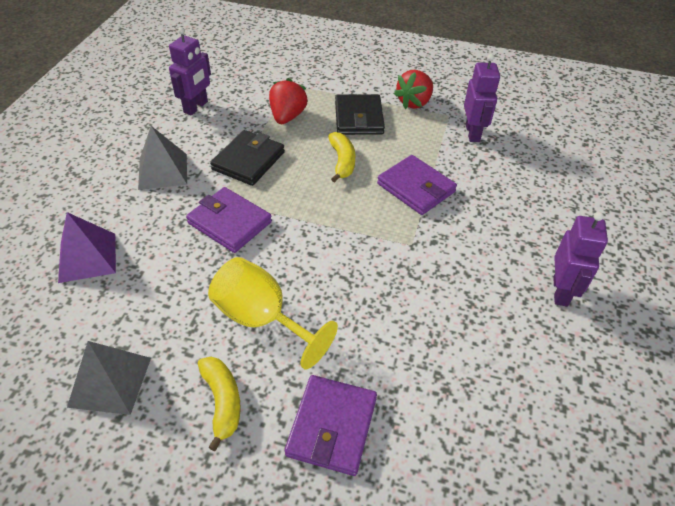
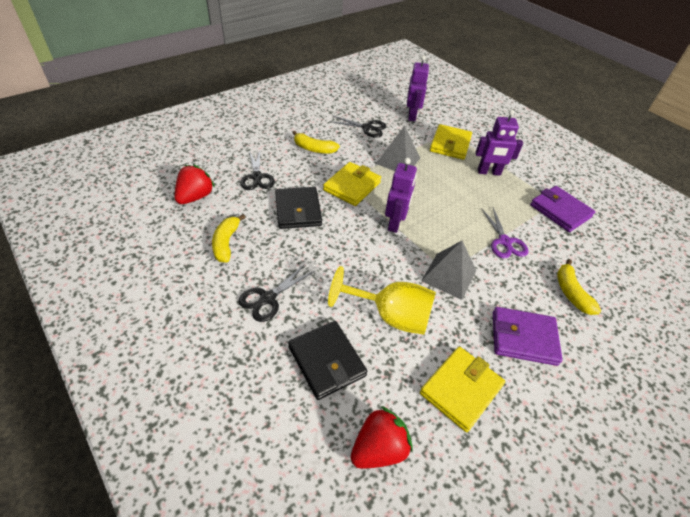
black scissors: 0 -> 3
purple pyramid: 1 -> 0
purple scissors: 0 -> 1
purple wallet: 3 -> 2
yellow banana: 2 -> 3
yellow wallet: 0 -> 3

